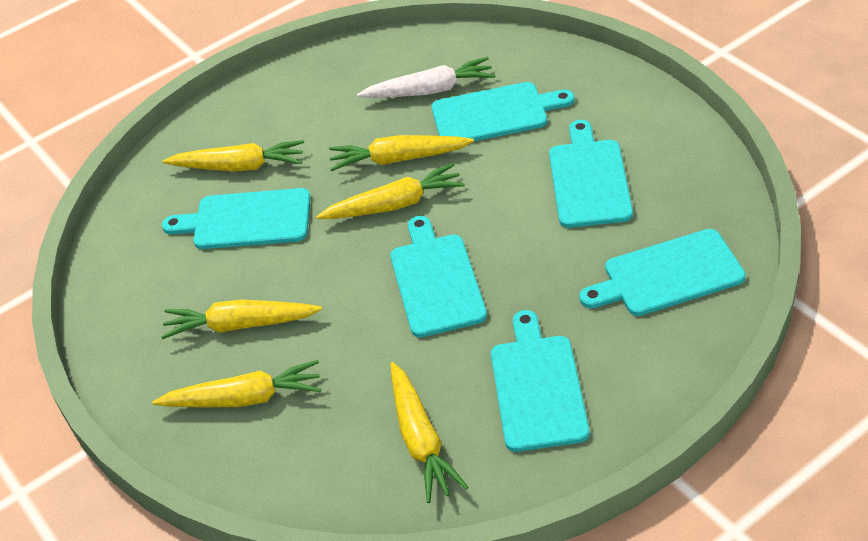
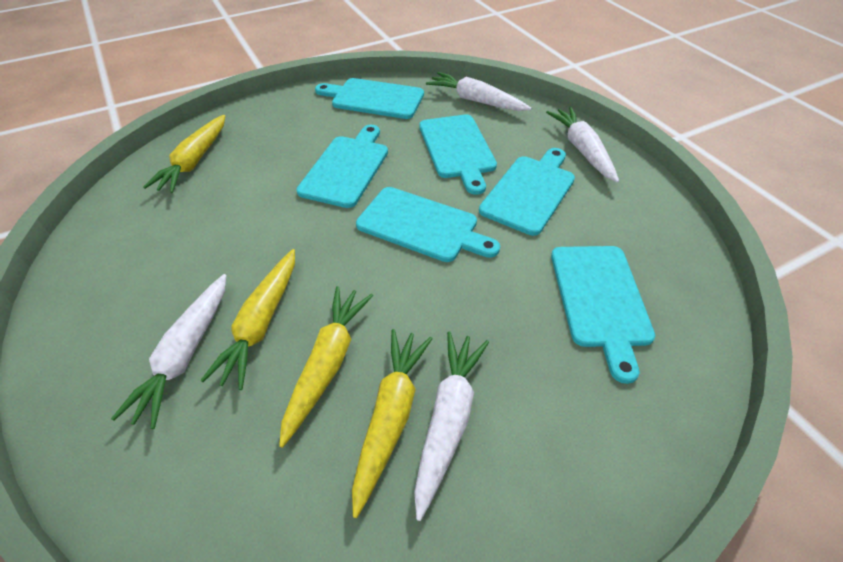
white carrot: 1 -> 4
yellow carrot: 6 -> 4

